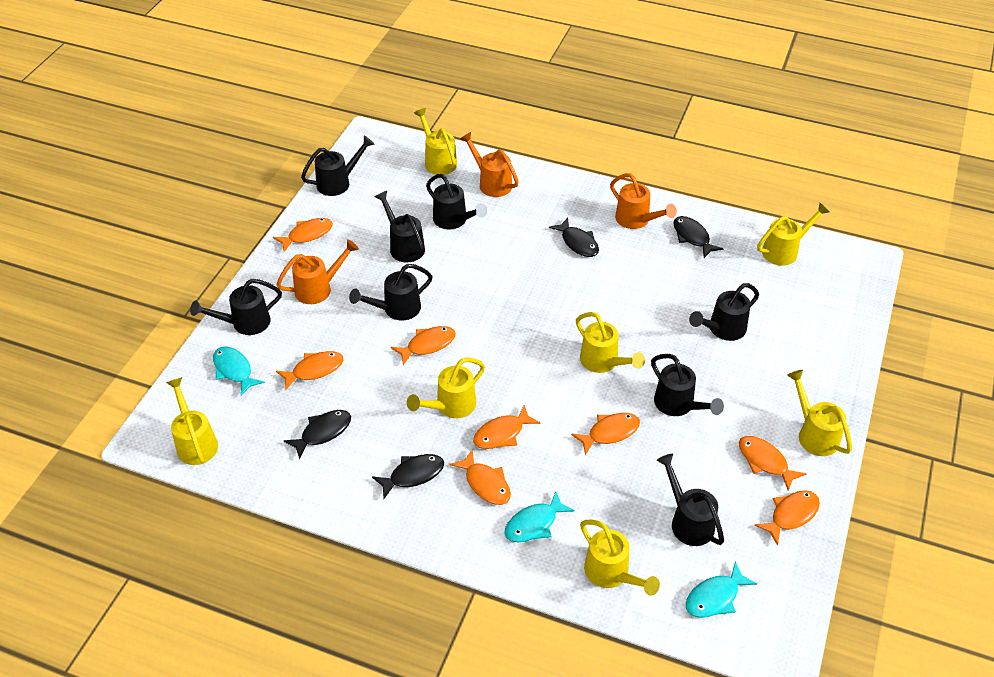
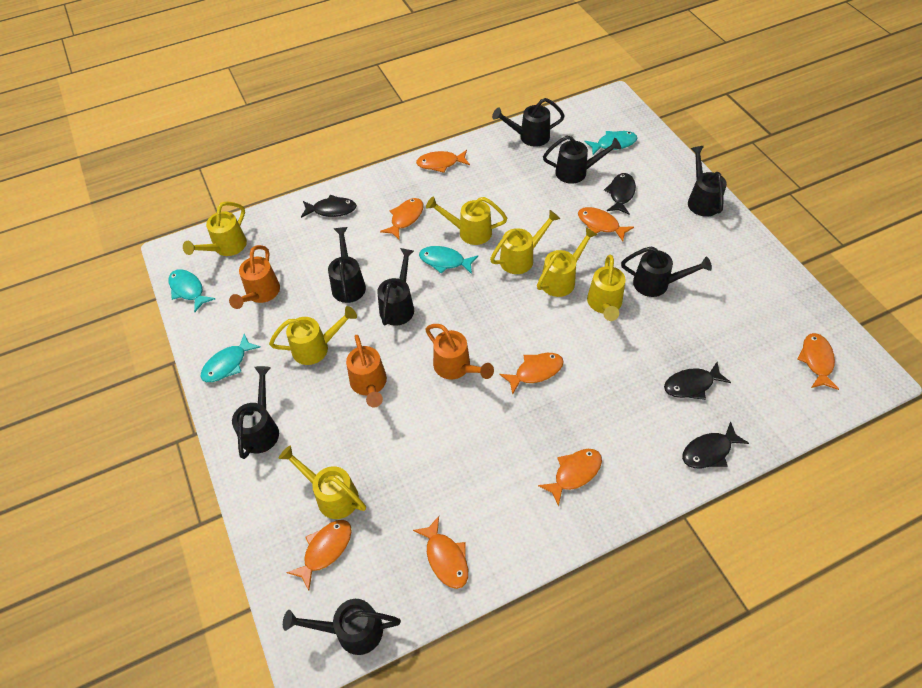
turquoise fish: 3 -> 4

